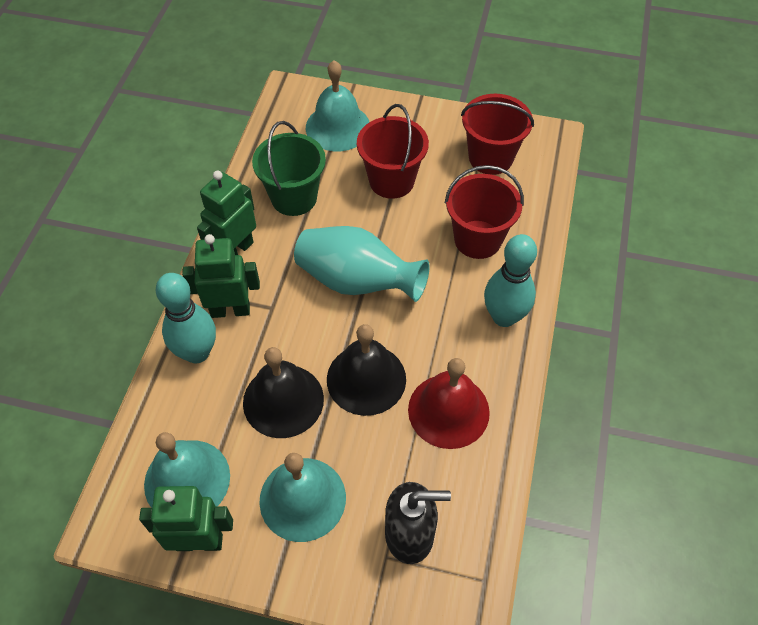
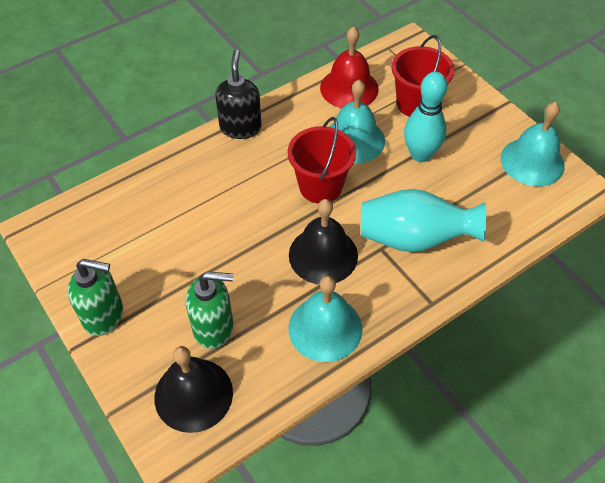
green bucket: 1 -> 0
green robot: 3 -> 0
green soap dispenser: 0 -> 2
red bucket: 3 -> 2
turquoise bowling pin: 2 -> 1

